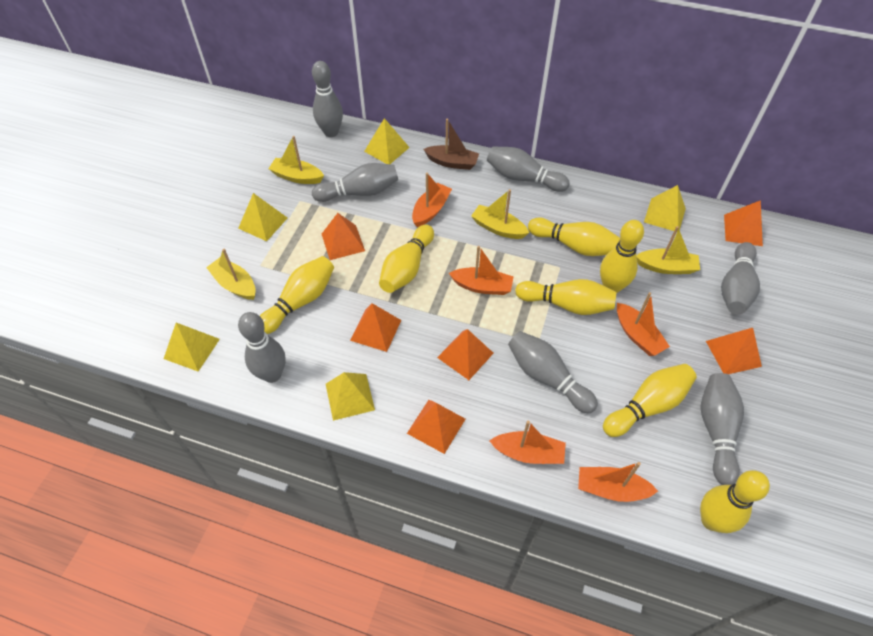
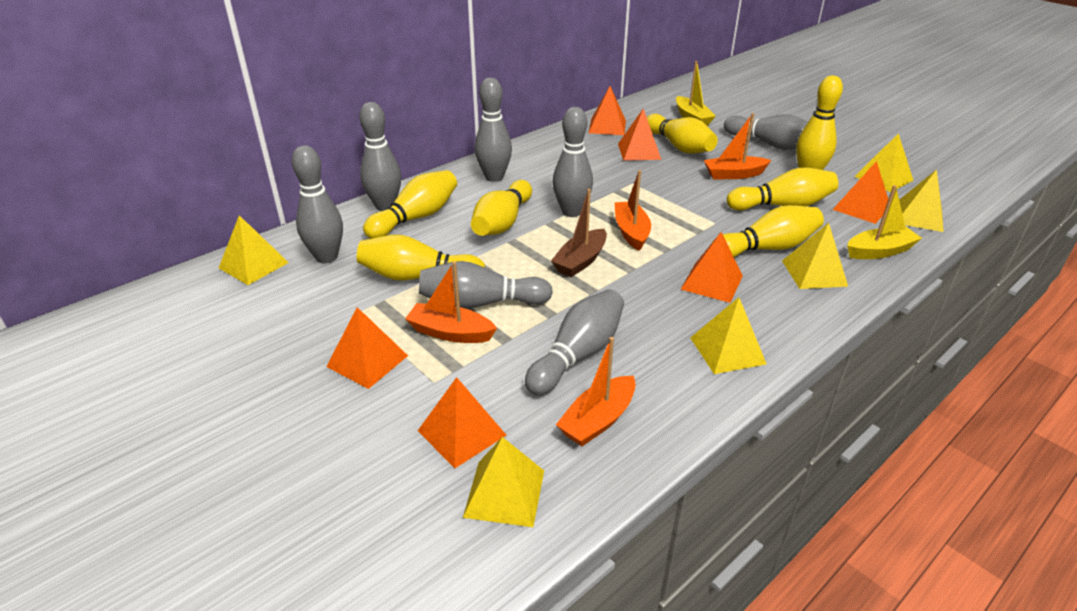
orange boat: 5 -> 4
yellow boat: 4 -> 2
yellow pyramid: 5 -> 6

